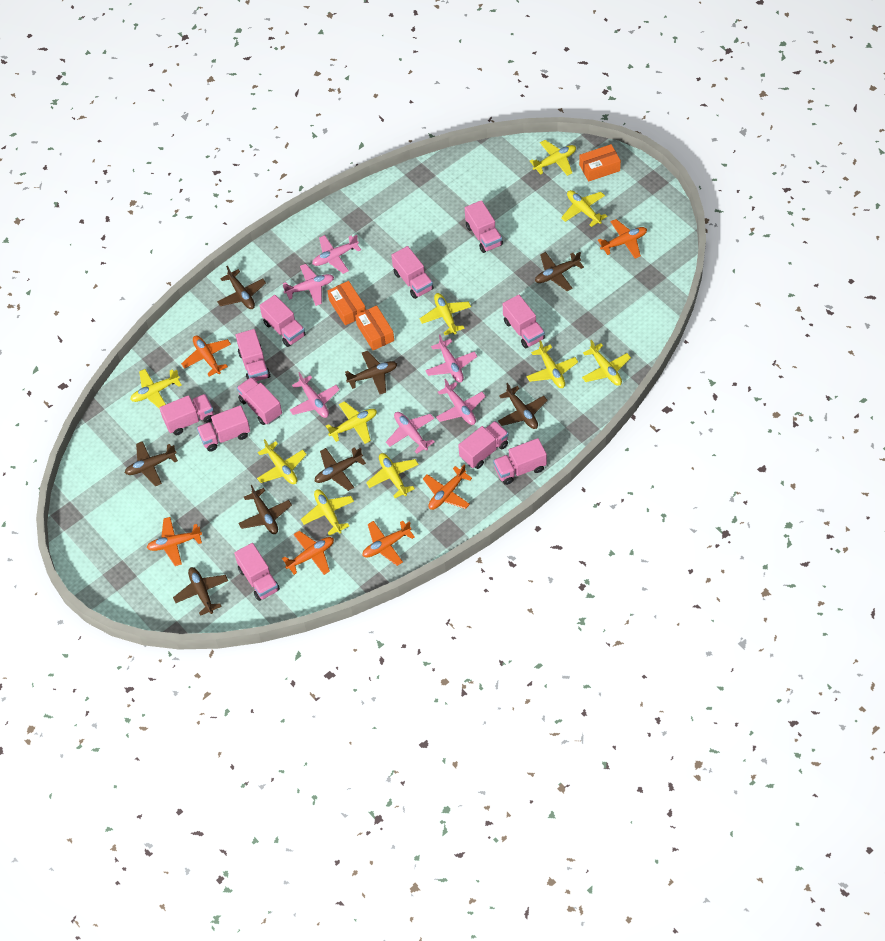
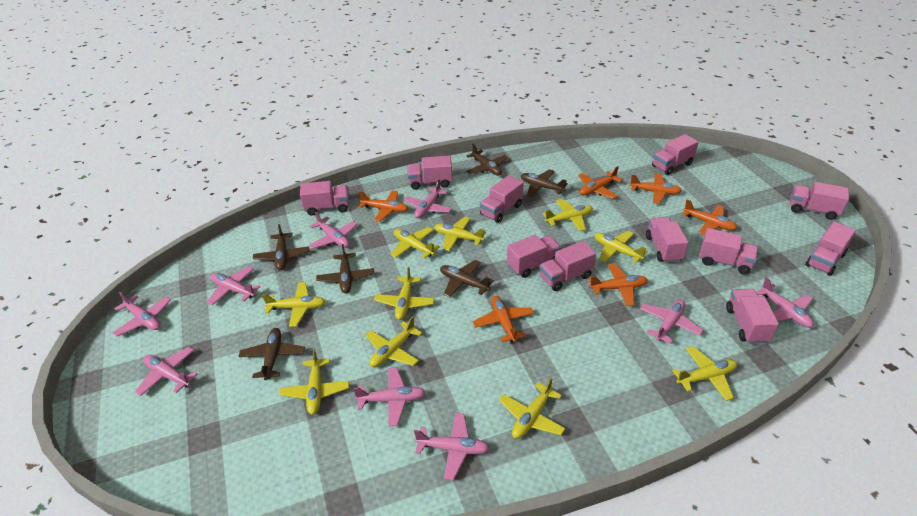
brown plane: 8 -> 6
orange box: 3 -> 0
pink plane: 6 -> 9

